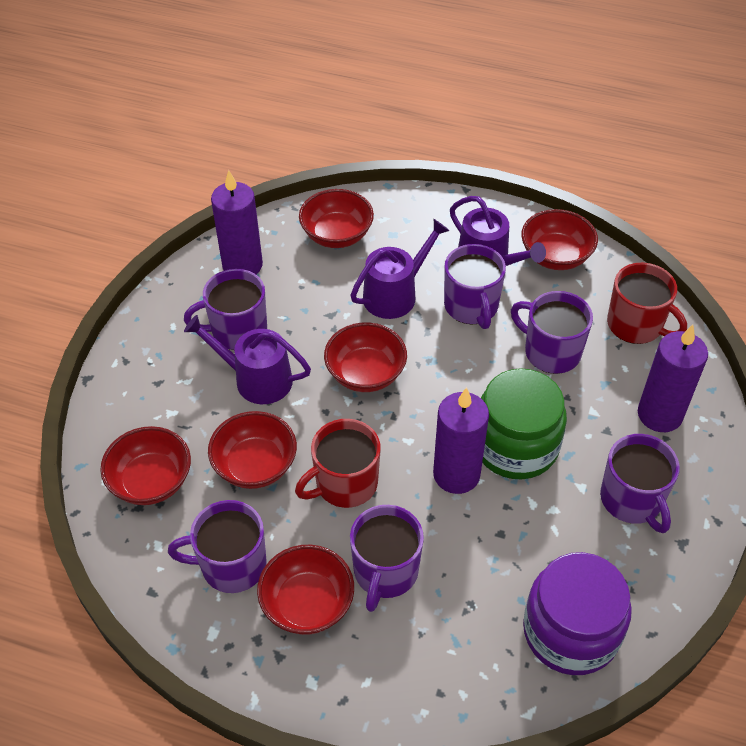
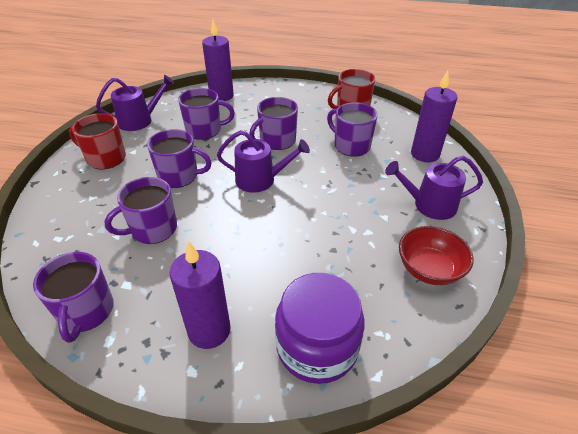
green jar: 1 -> 0
red bowl: 6 -> 1

